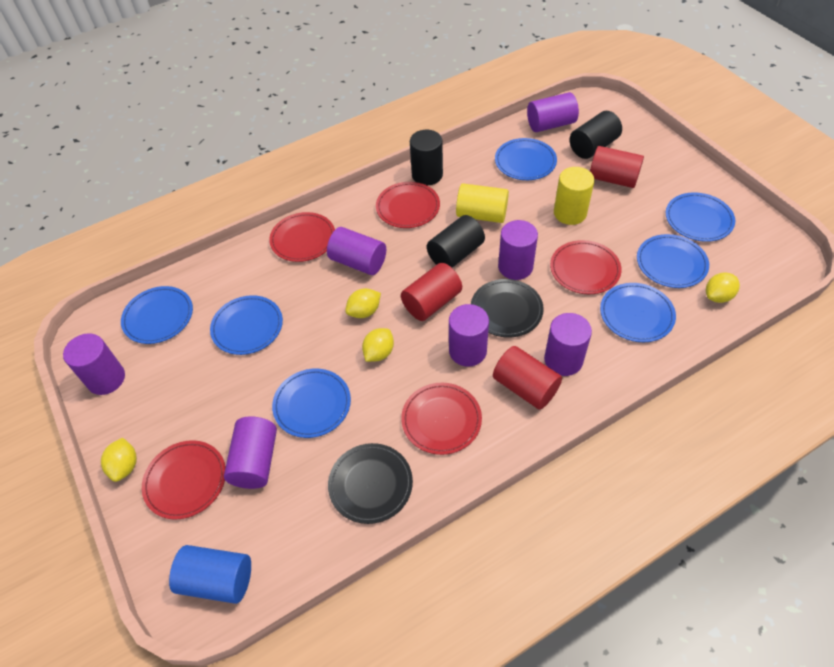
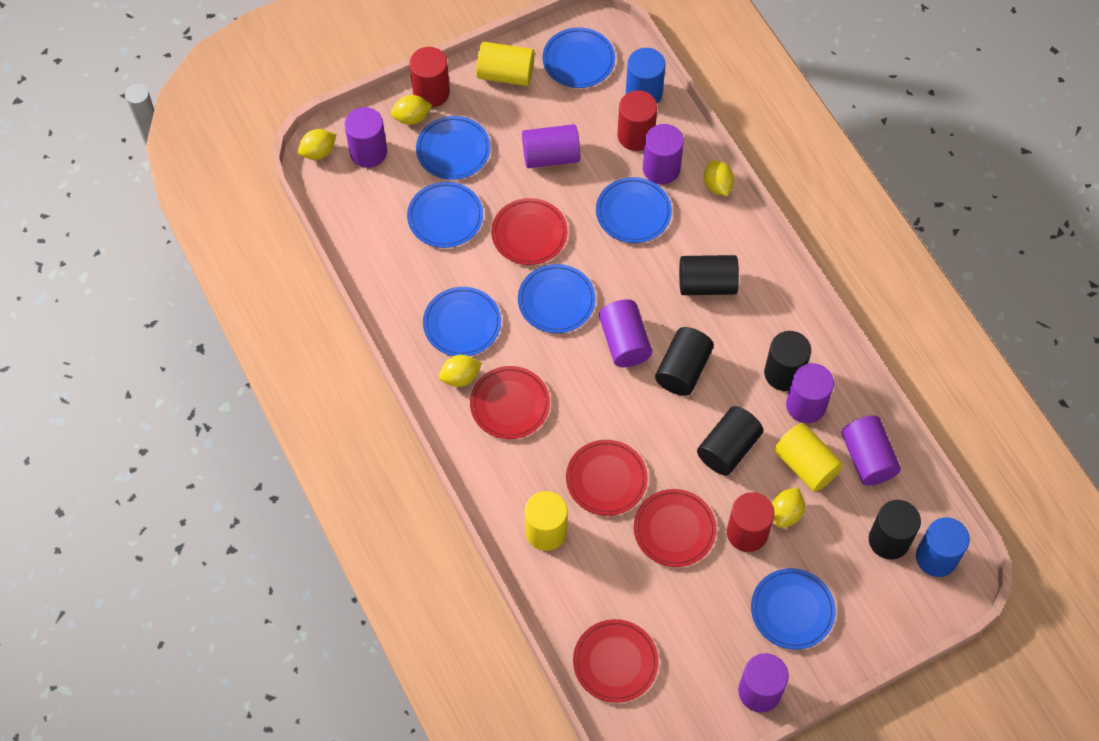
black cylinder: 3 -> 5
black plate: 2 -> 0
blue cylinder: 1 -> 2
yellow cylinder: 2 -> 3
yellow lemon: 4 -> 5

